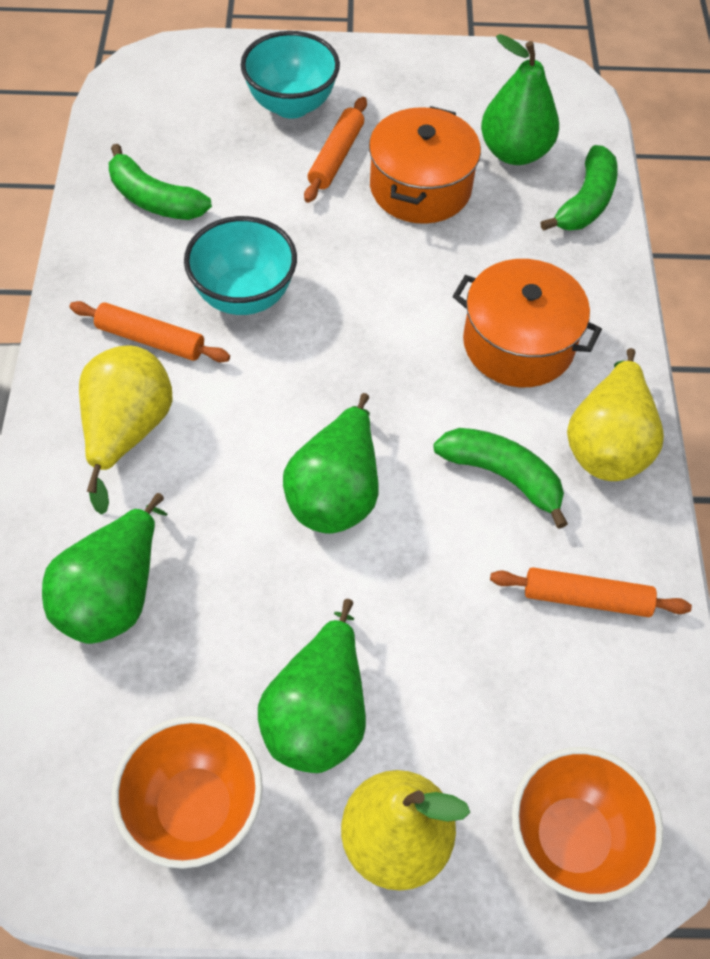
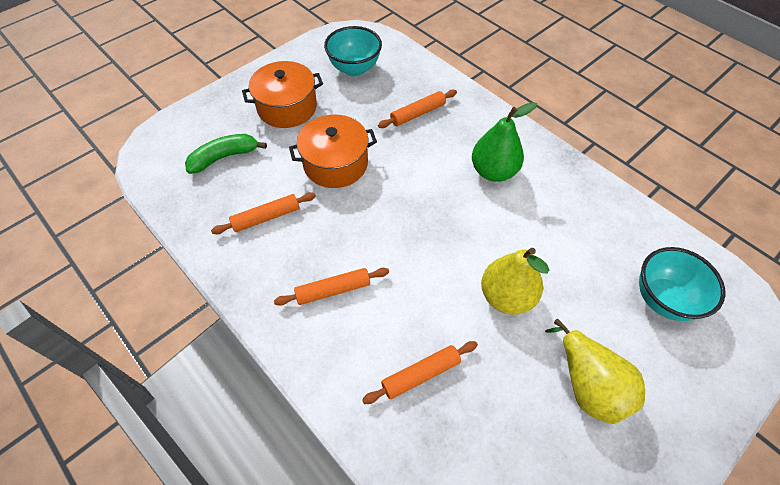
green banana: 3 -> 1
green pear: 4 -> 1
orange bowl: 2 -> 0
orange rolling pin: 3 -> 4
yellow pear: 3 -> 2

